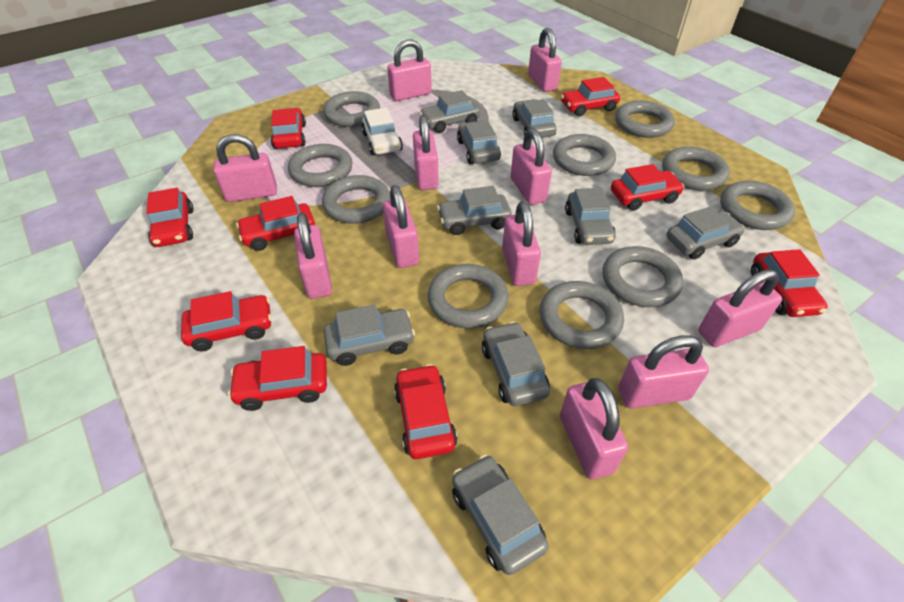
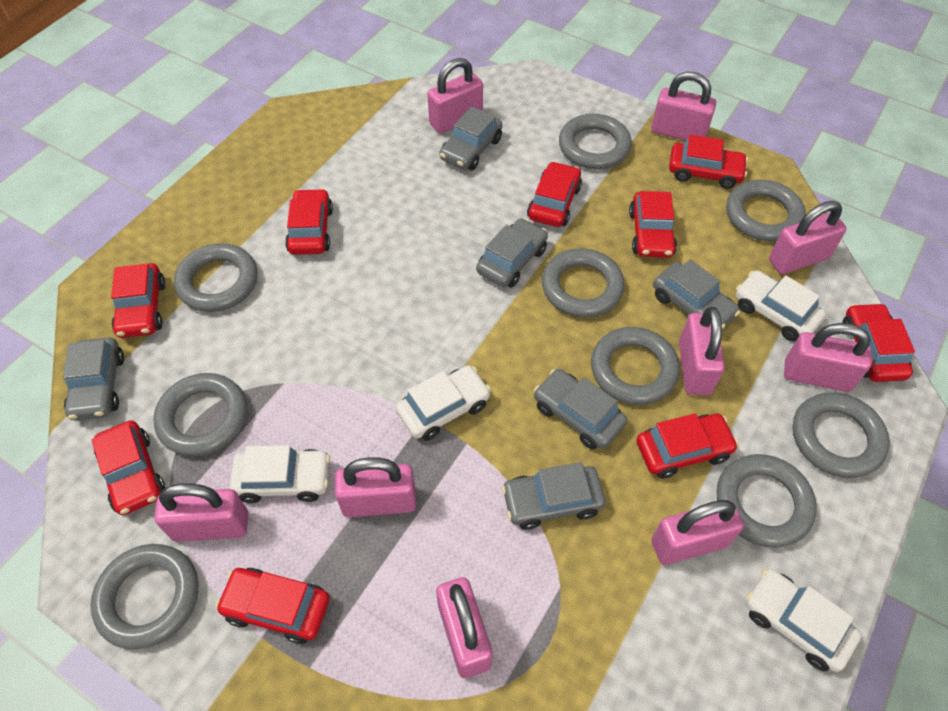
grey car: 9 -> 6
grey ring: 10 -> 9
pink padlock: 11 -> 9
white car: 1 -> 4

